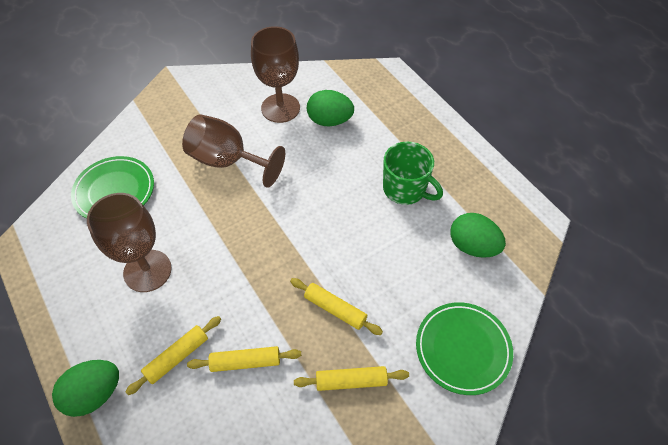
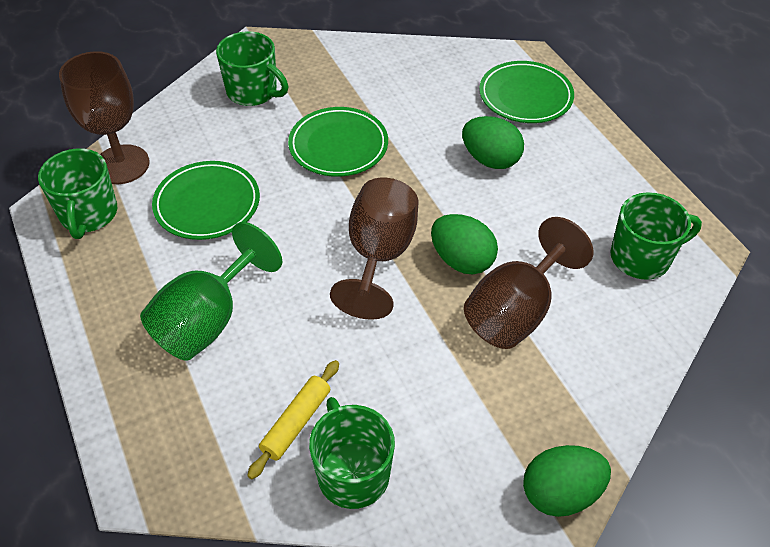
green goblet: 0 -> 1
green mug: 1 -> 4
green plate: 2 -> 3
yellow rolling pin: 4 -> 1

